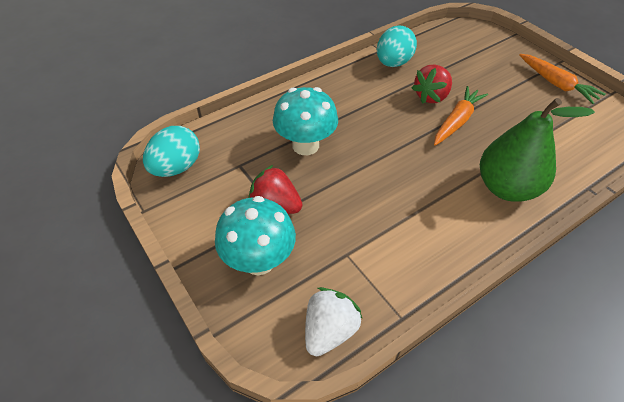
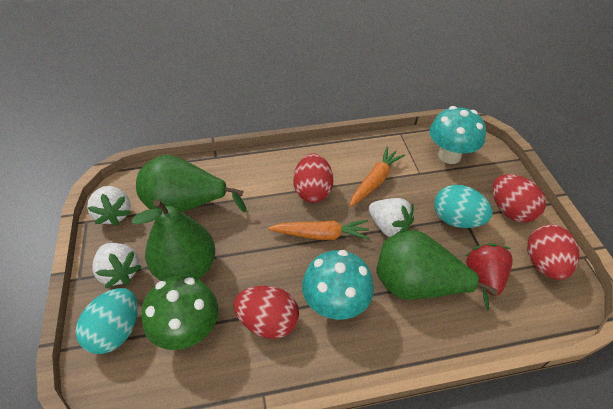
green mushroom: 0 -> 1
green pear: 1 -> 3
red egg: 0 -> 4
red strawberry: 2 -> 1
white strawberry: 1 -> 3

